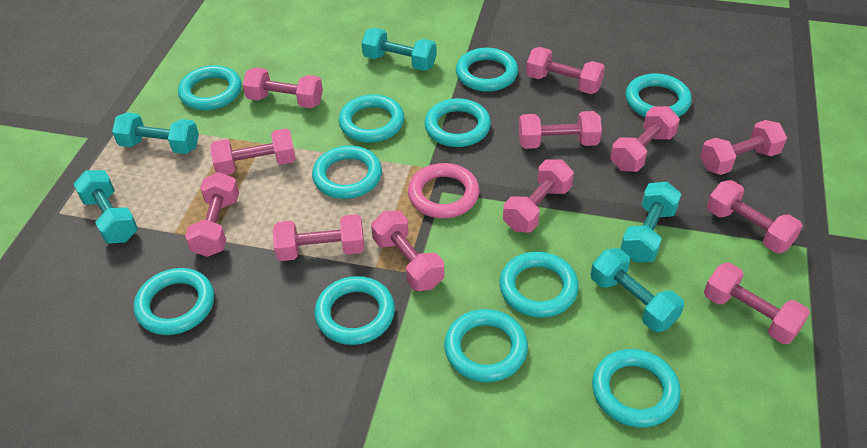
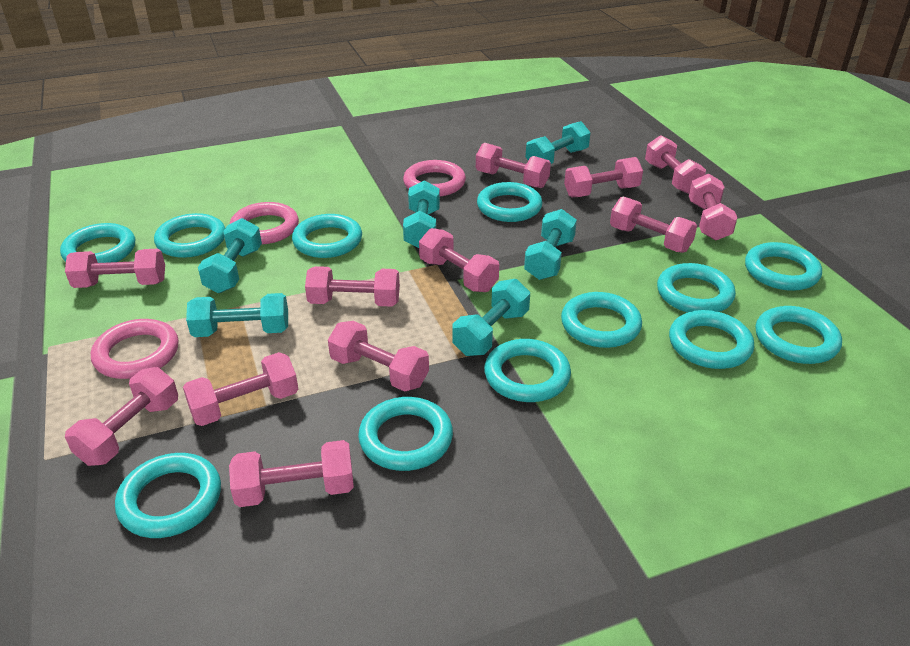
pink ring: 1 -> 3
turquoise dumbbell: 5 -> 6
turquoise ring: 11 -> 12

